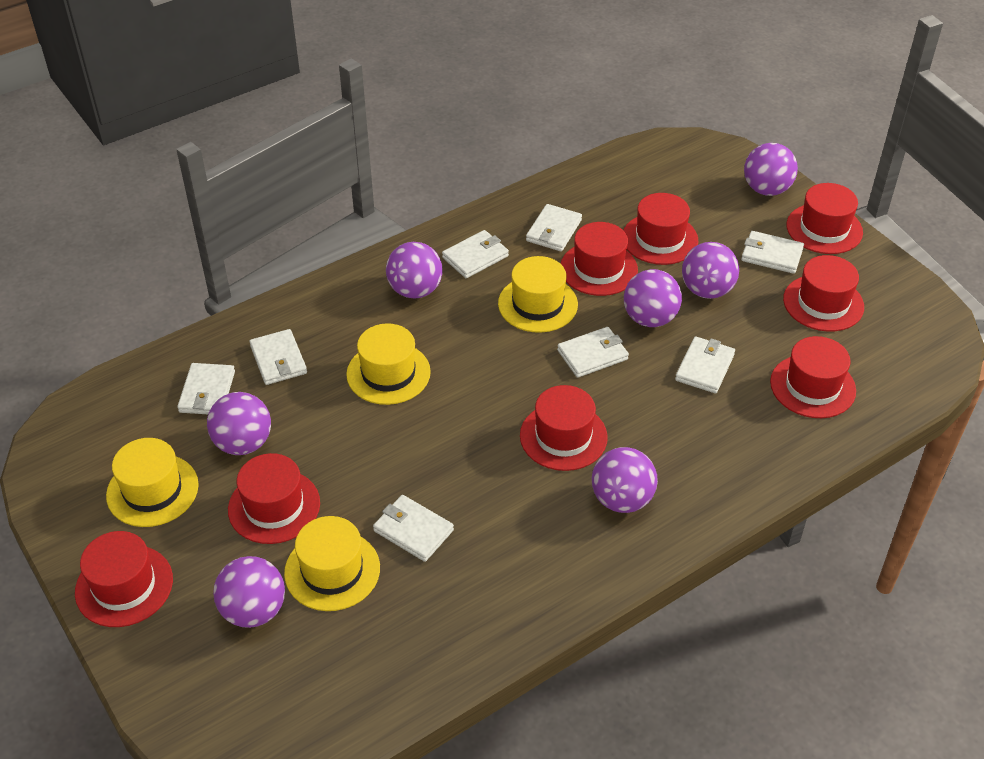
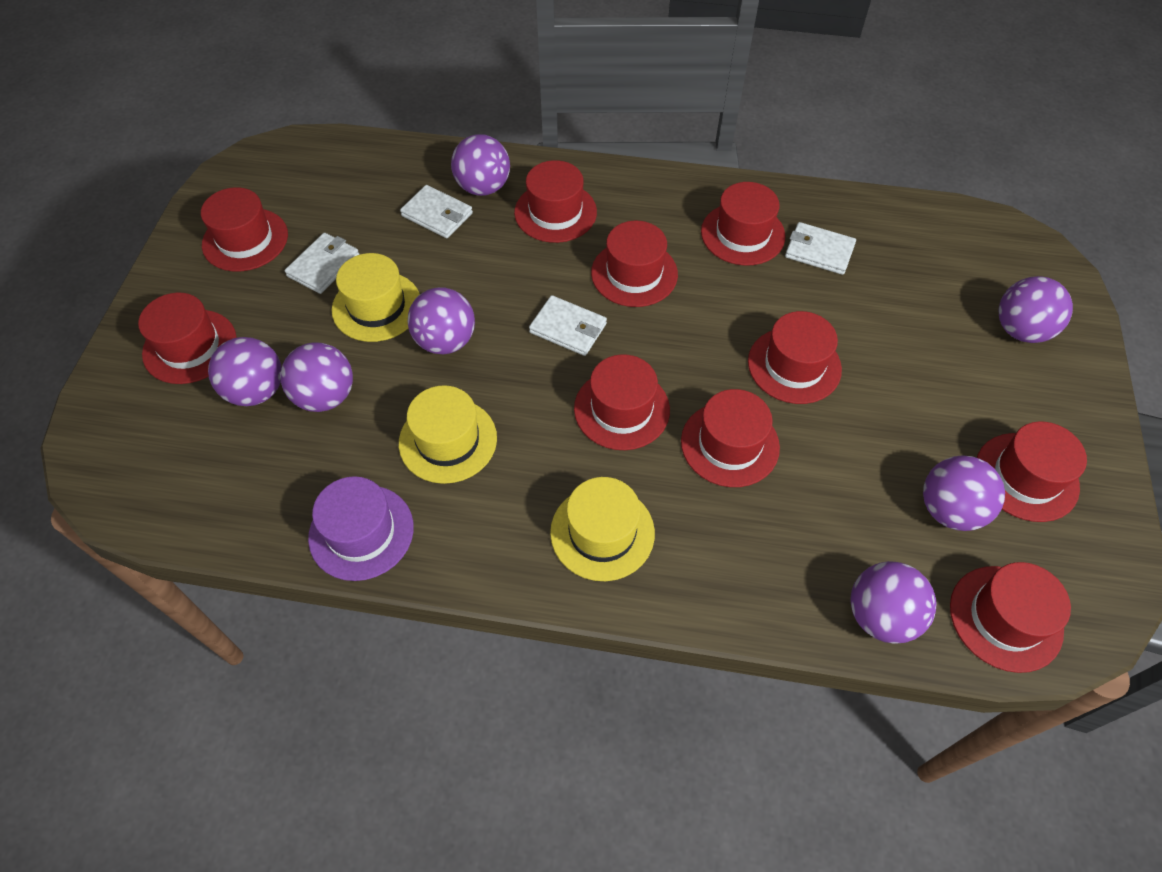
purple hat: 0 -> 1
red hat: 8 -> 10
white wallet: 8 -> 4
yellow hat: 4 -> 3

